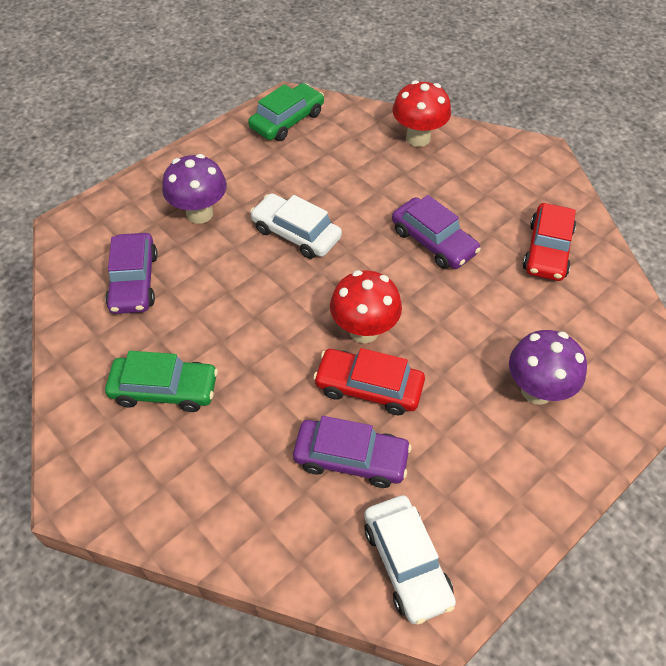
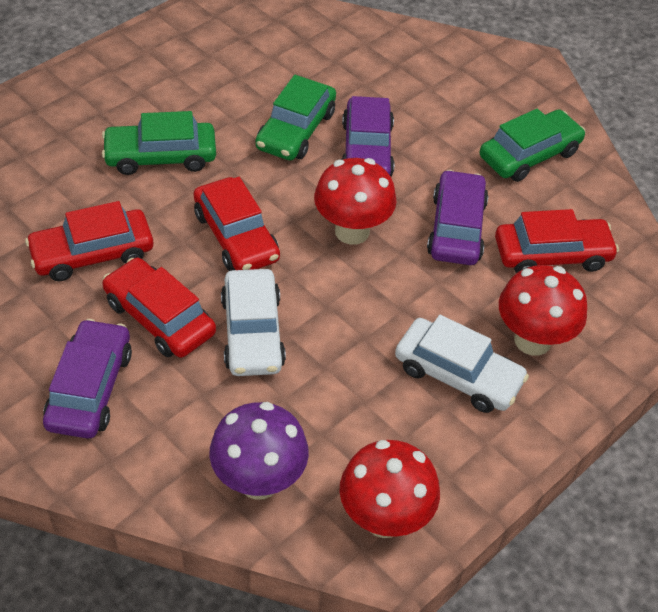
green car: 2 -> 3
purple mushroom: 2 -> 1
red car: 2 -> 4
red mushroom: 2 -> 3

